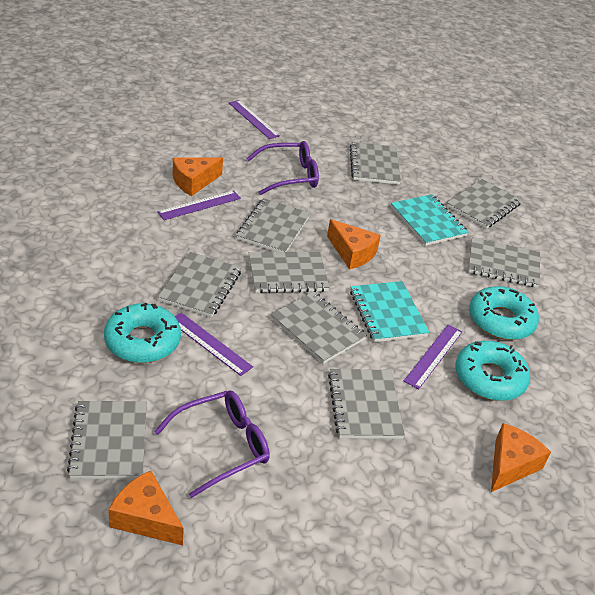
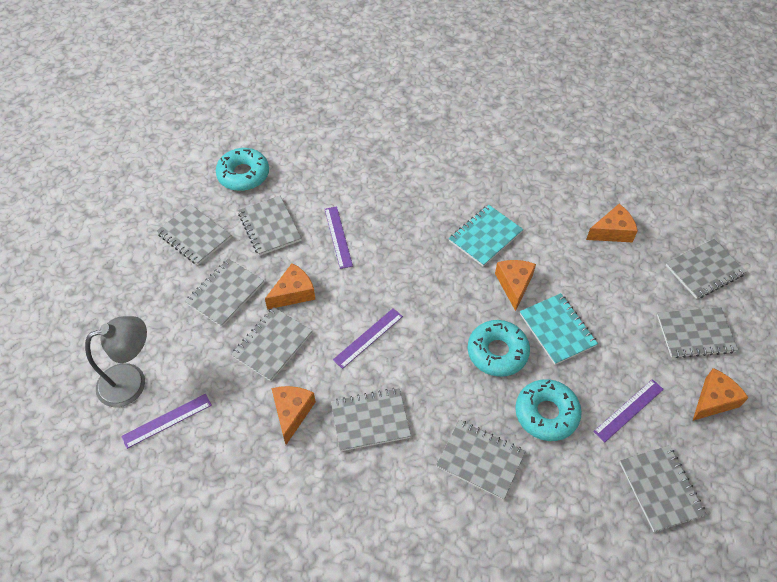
grey lamp: 0 -> 1
orange cheese: 4 -> 5
purple glasses: 2 -> 0

